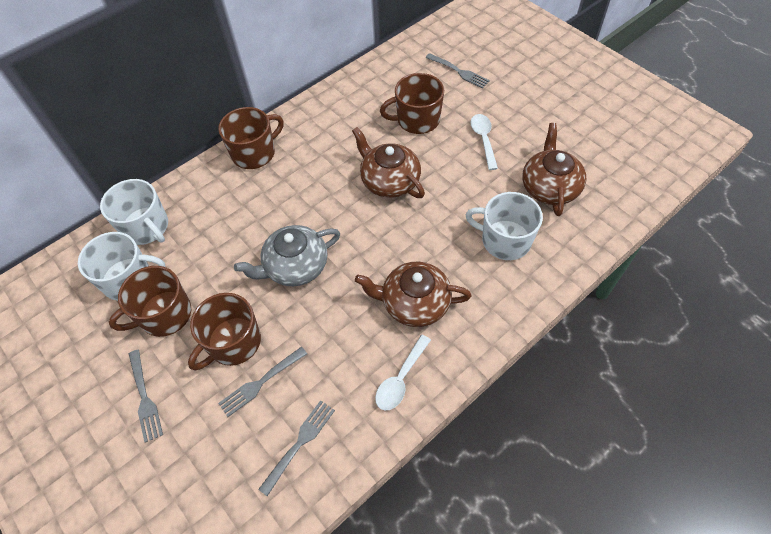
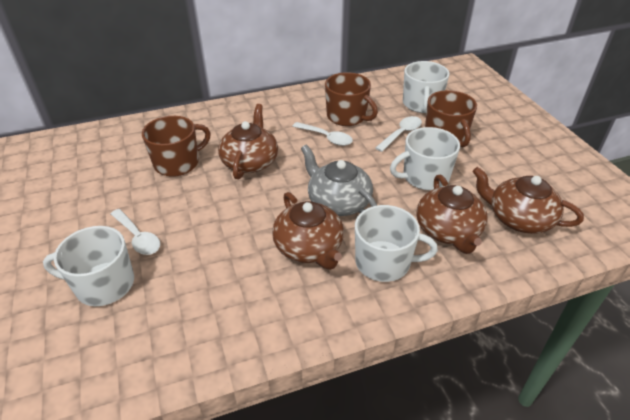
brown mug: 4 -> 3
brown teapot: 3 -> 4
grey fork: 4 -> 0
white mug: 3 -> 4
white spoon: 2 -> 3

